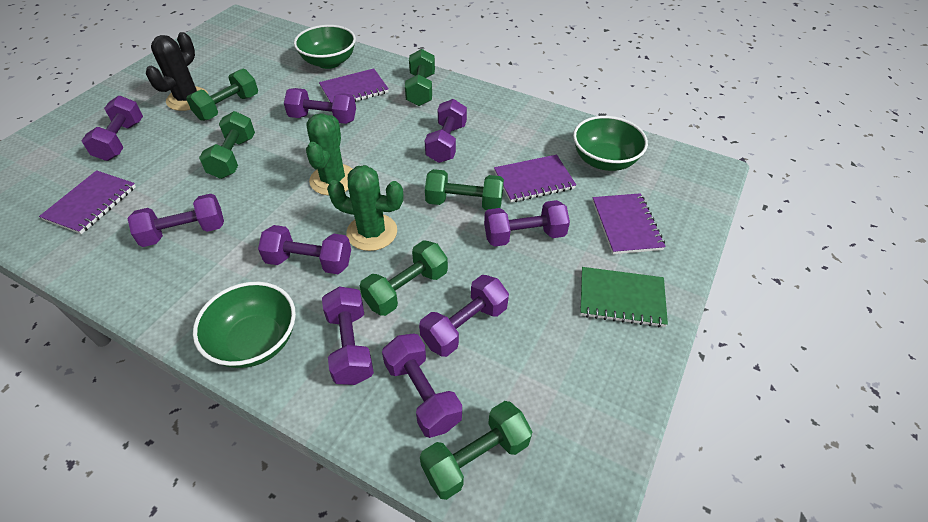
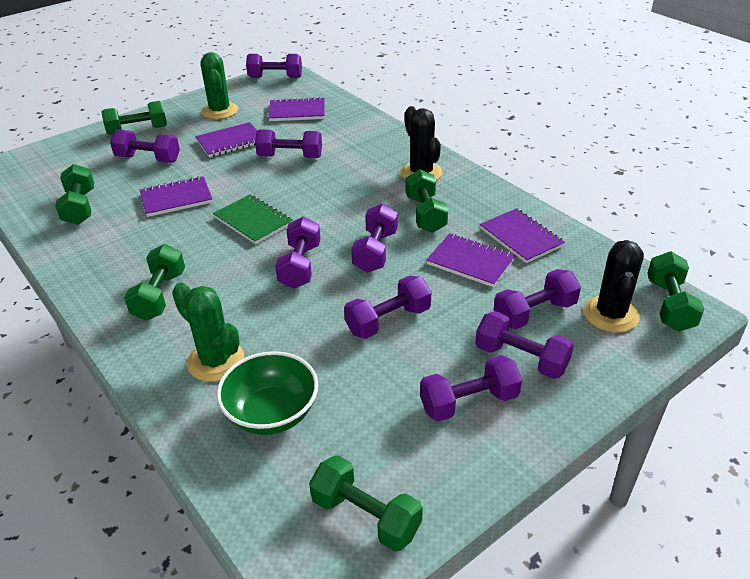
black cactus: 1 -> 2
green bowl: 3 -> 1
purple notebook: 4 -> 5

